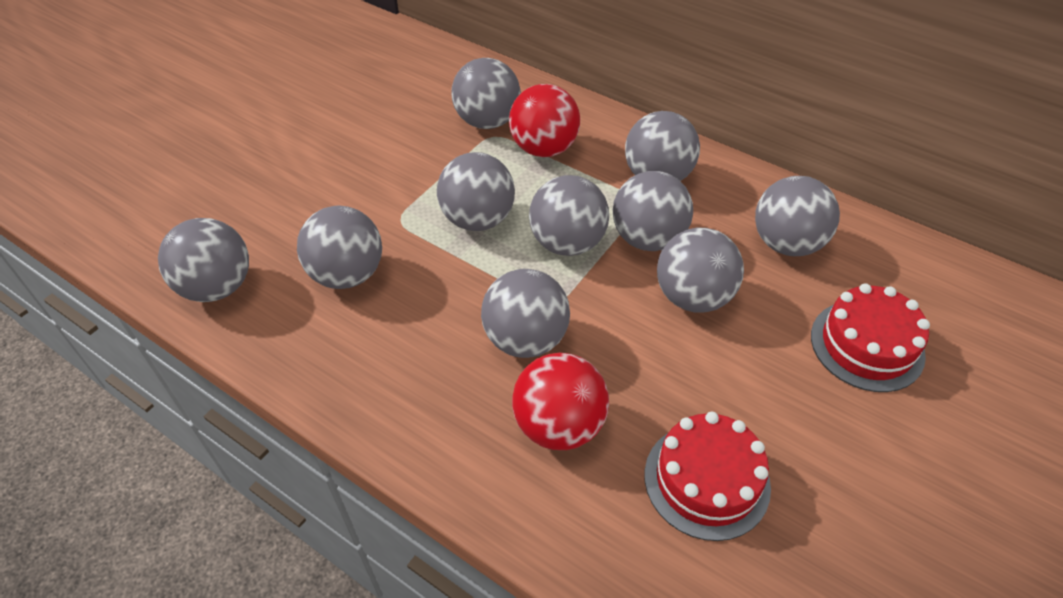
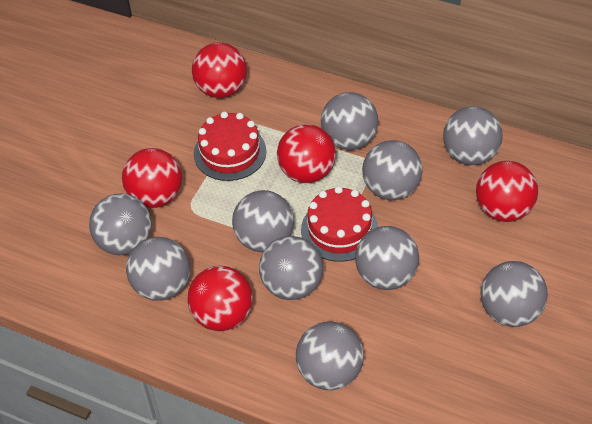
red ball: 2 -> 5

